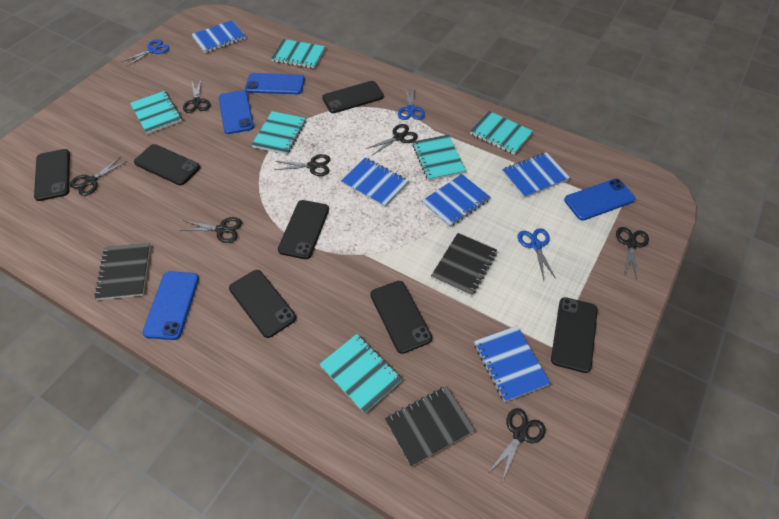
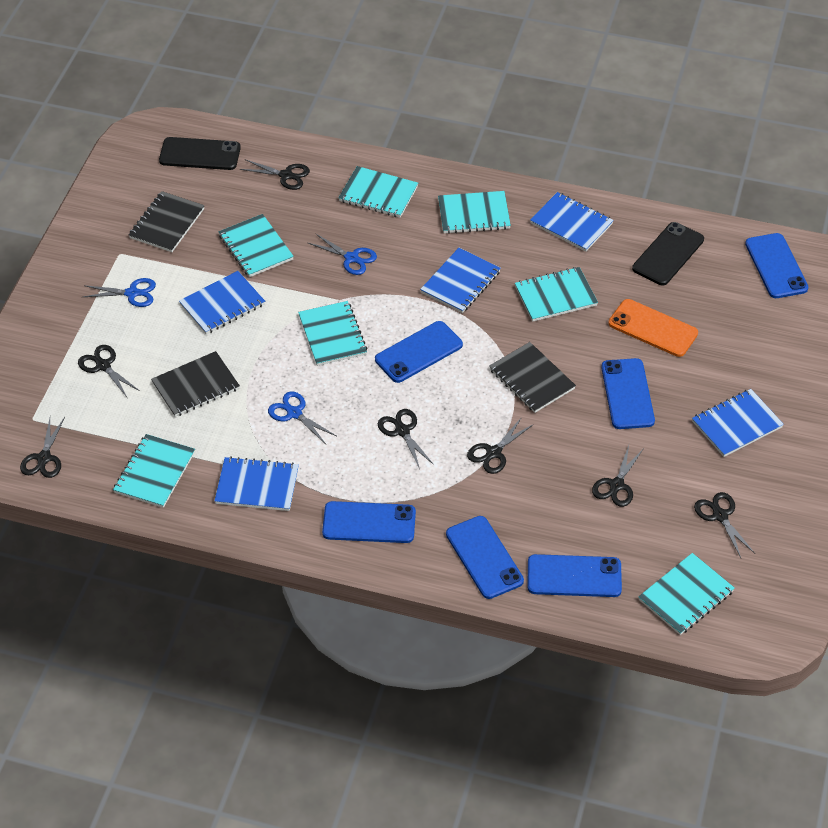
black phone: 7 -> 2
blue phone: 4 -> 6
orange phone: 0 -> 1
turquoise notebook: 6 -> 7

